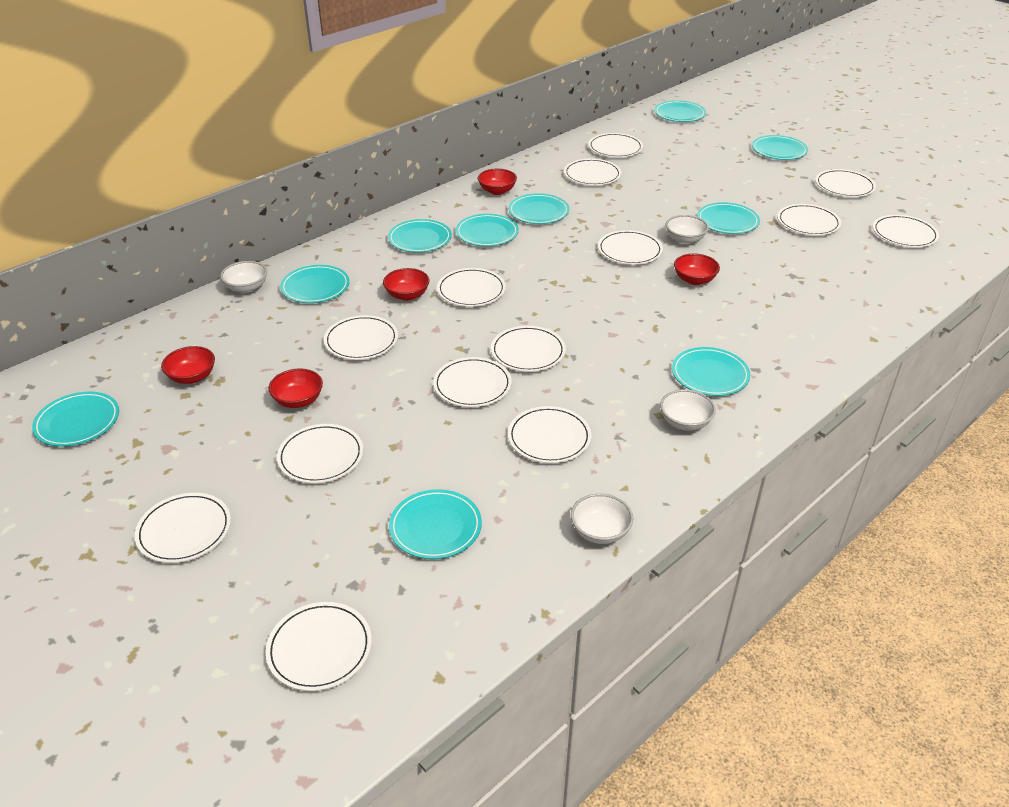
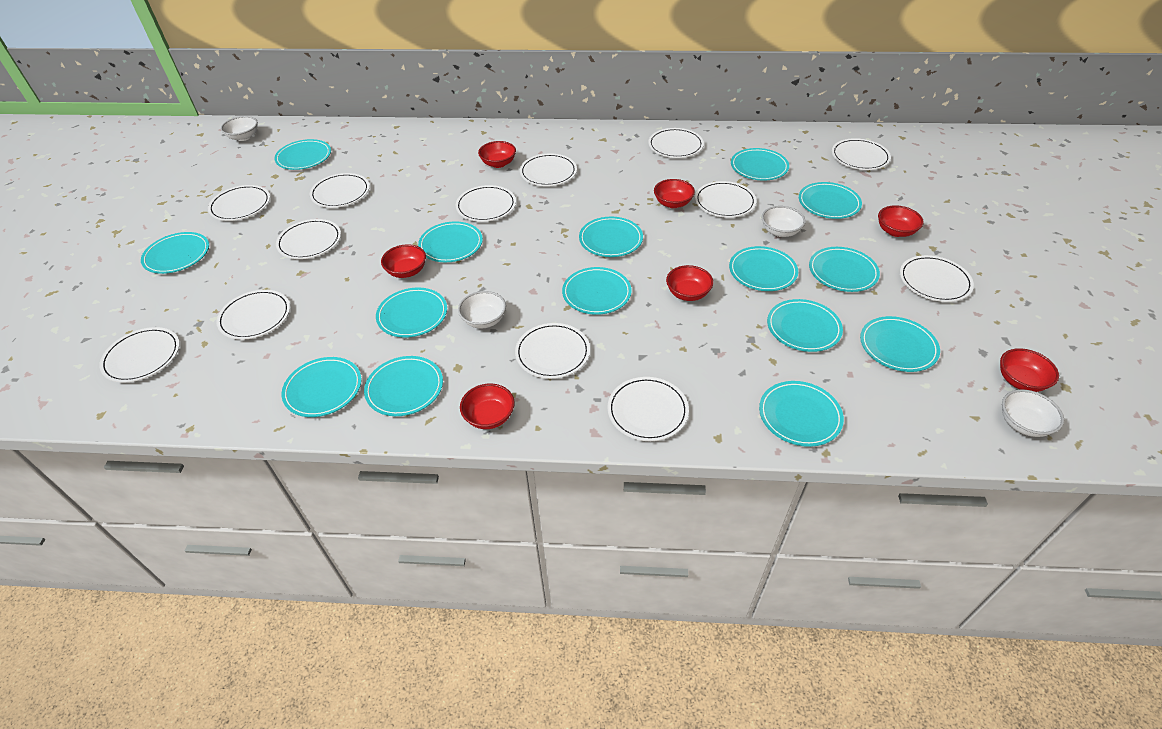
red bowl: 5 -> 7
turquoise plate: 10 -> 15
white plate: 14 -> 13

